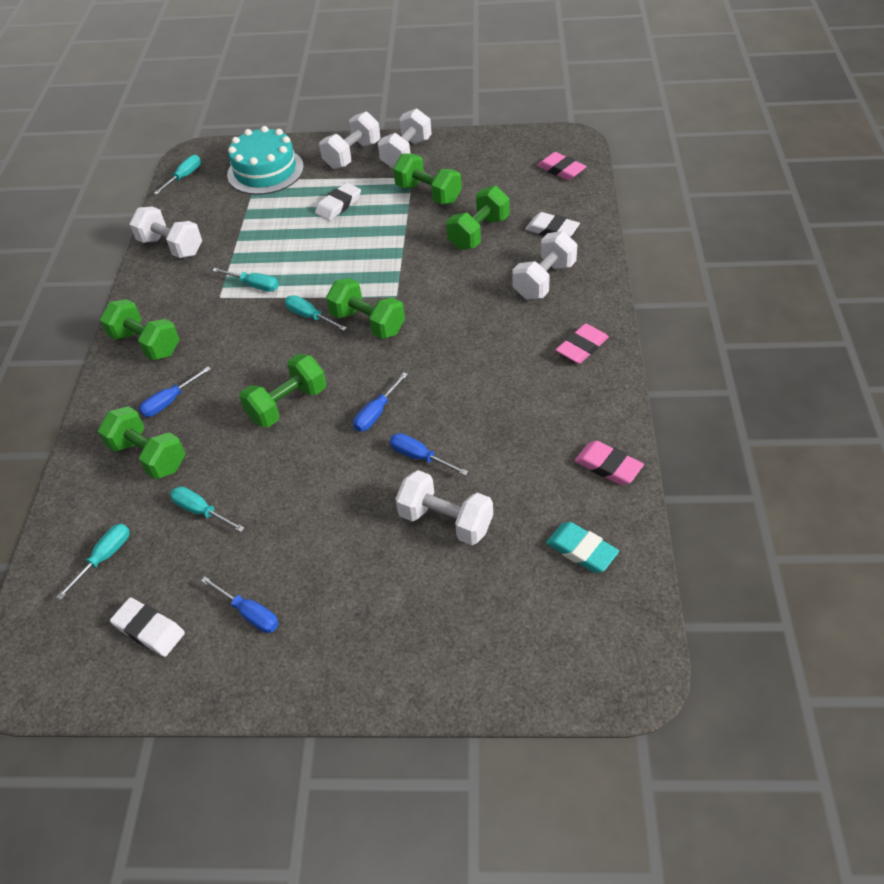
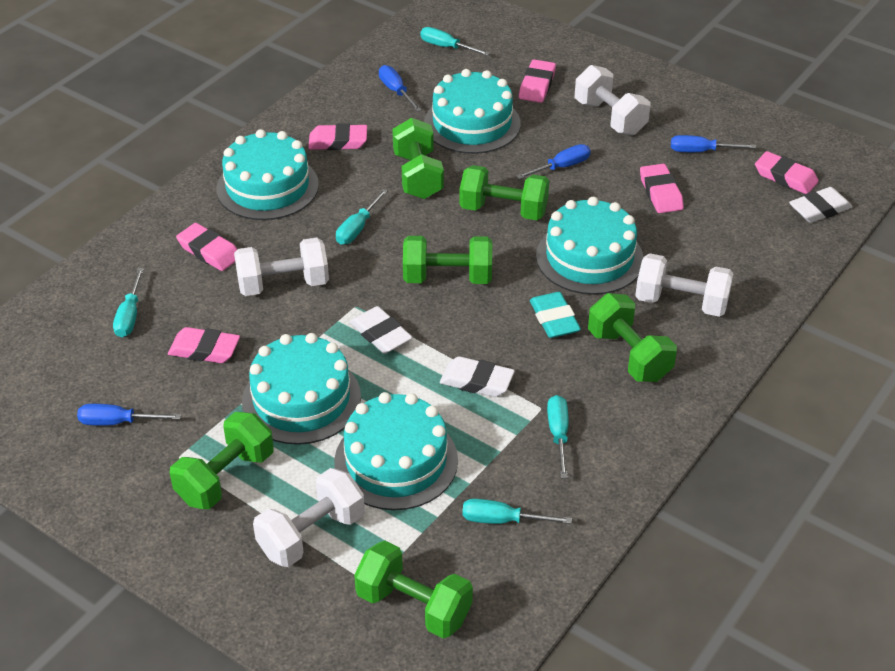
pink eraser: 3 -> 6
turquoise cake: 1 -> 5
white dumbbell: 5 -> 4

